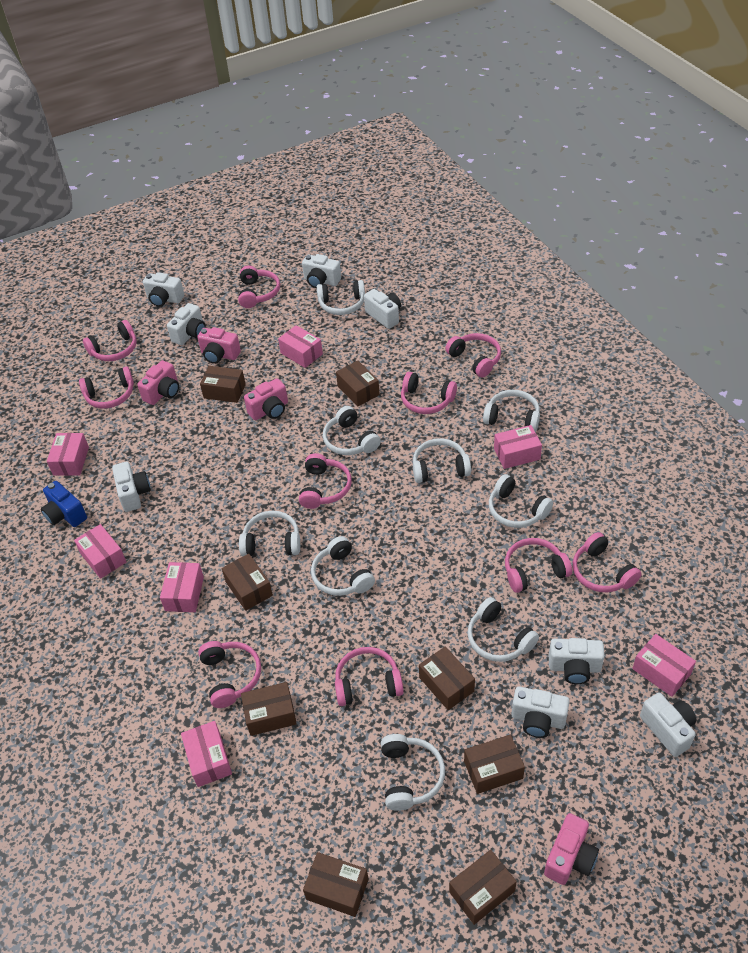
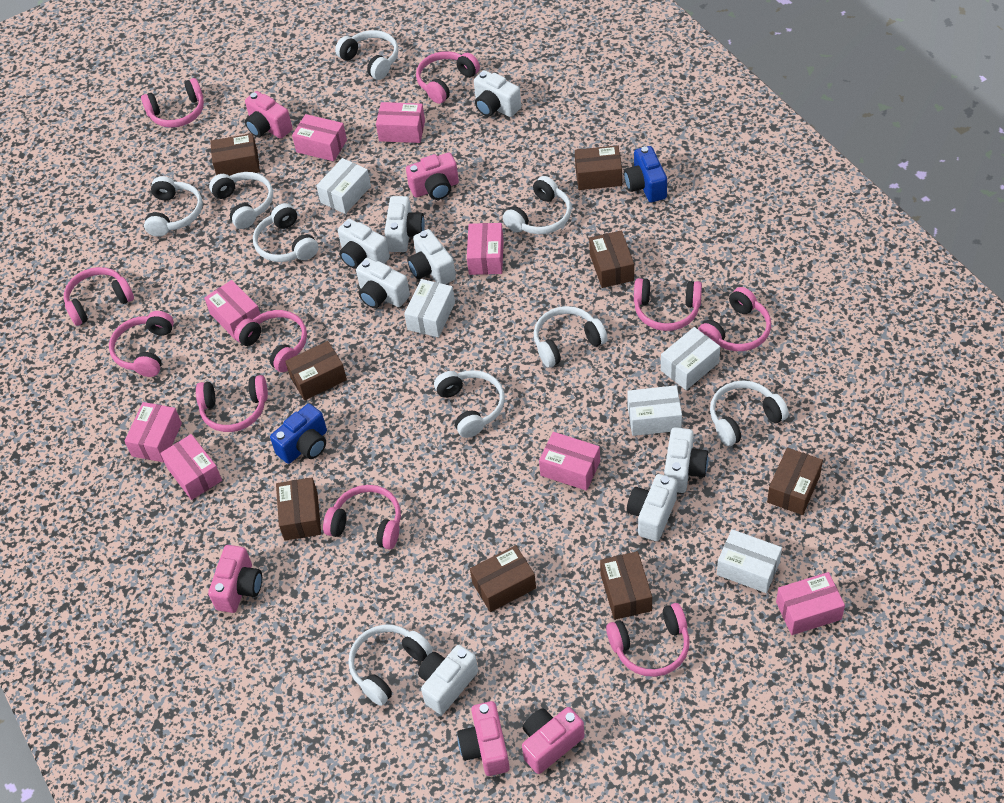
blue camera: 1 -> 2
pink box: 7 -> 8
pink camera: 4 -> 5
white box: 0 -> 5

